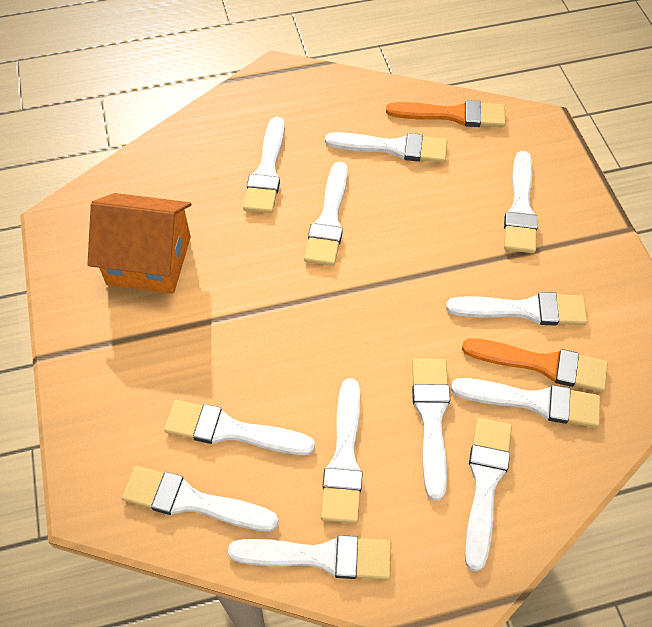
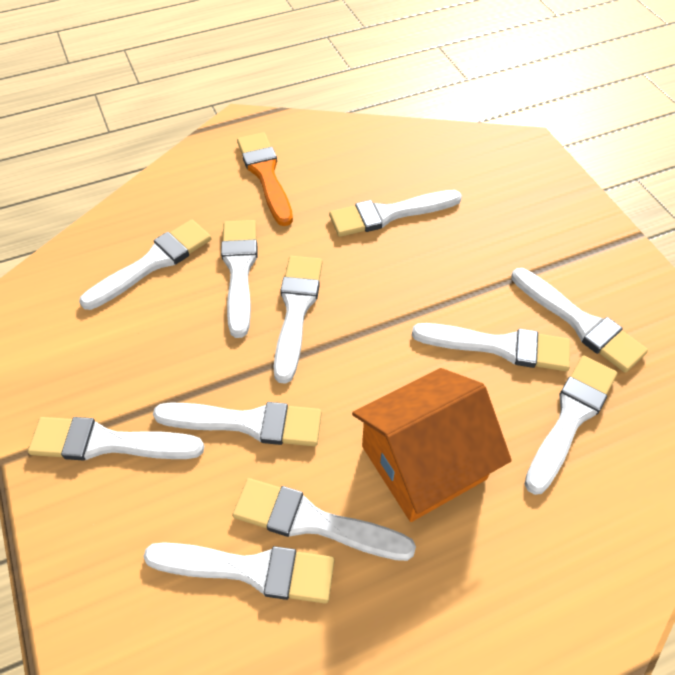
orange brush: 2 -> 1
white brush: 12 -> 11

